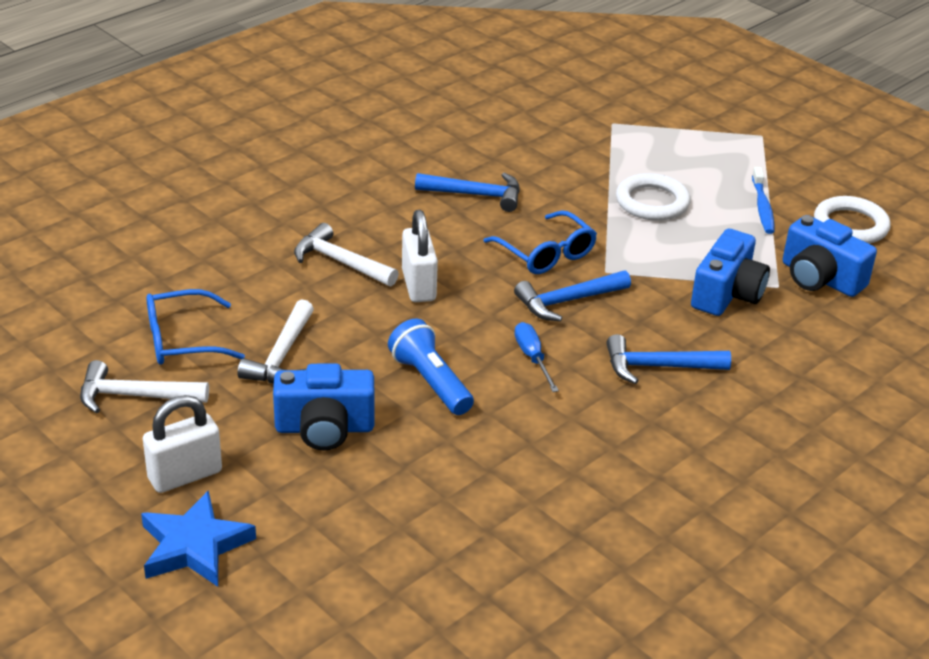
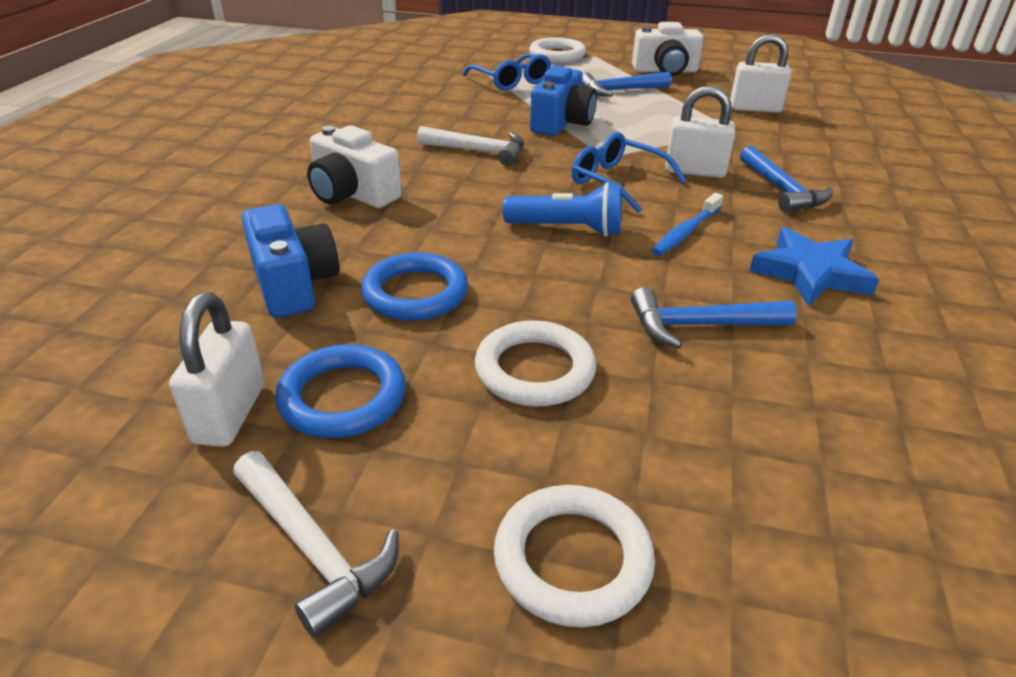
blue camera: 3 -> 2
blue ring: 0 -> 2
blue screwdriver: 1 -> 0
white camera: 0 -> 2
white hammer: 3 -> 2
white padlock: 2 -> 3
white ring: 2 -> 3

